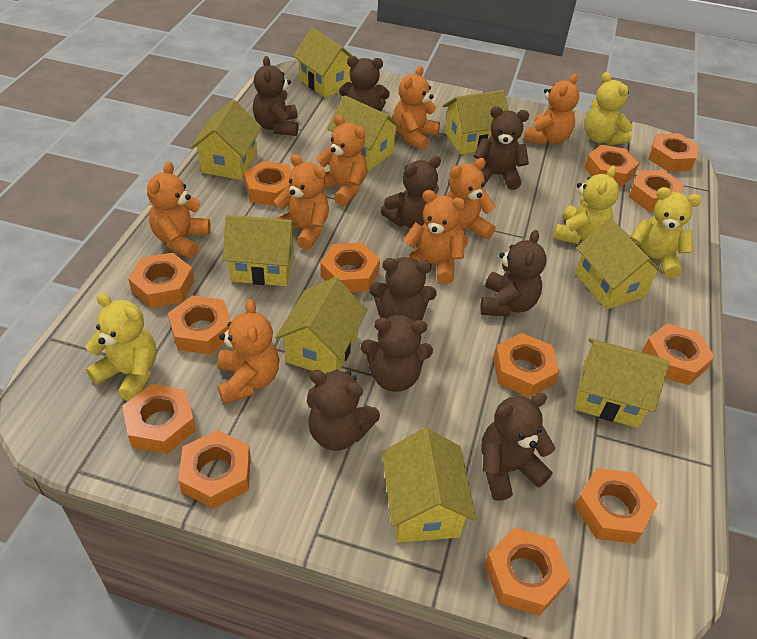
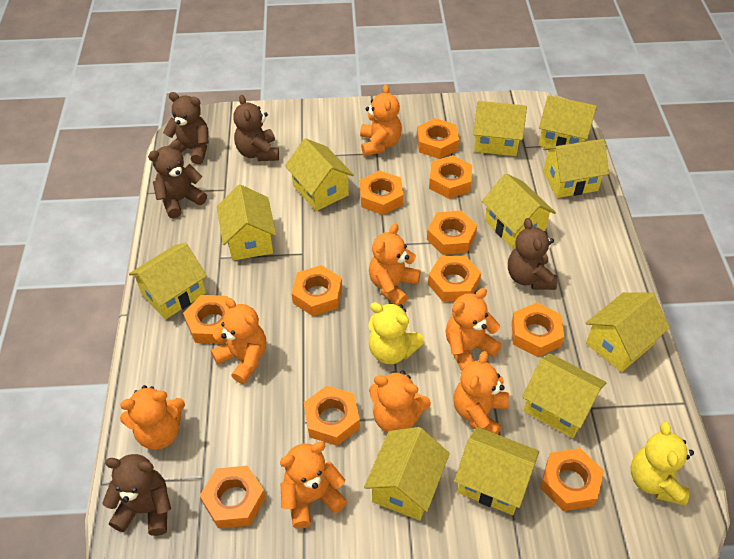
brown teddy bear: 9 -> 5
orange nut: 13 -> 11
yellow house: 9 -> 11
yellow teddy bear: 4 -> 2

